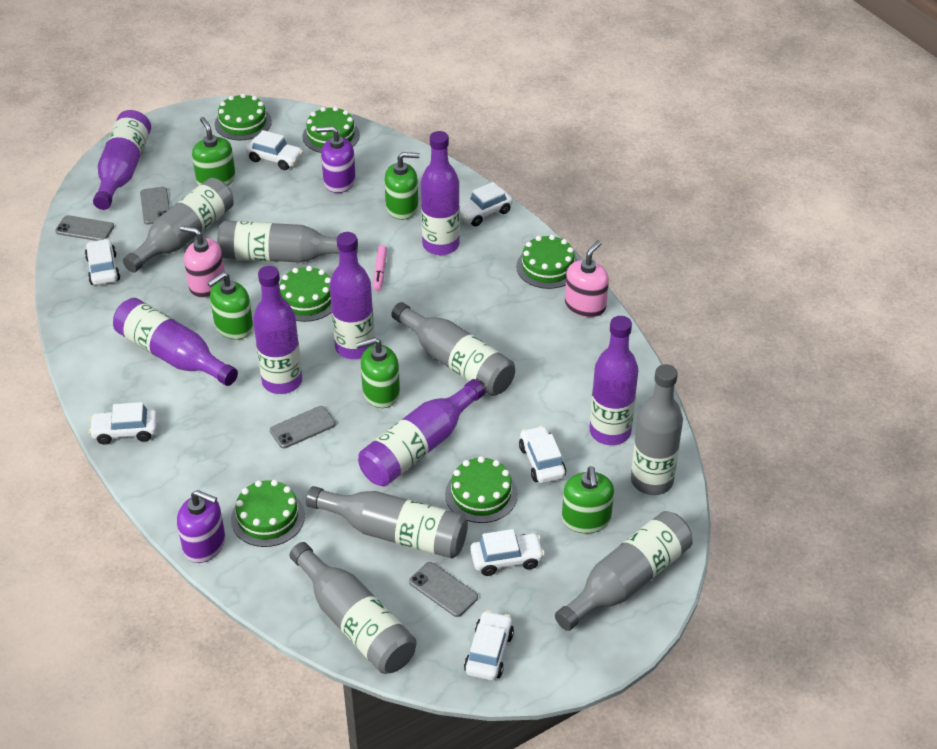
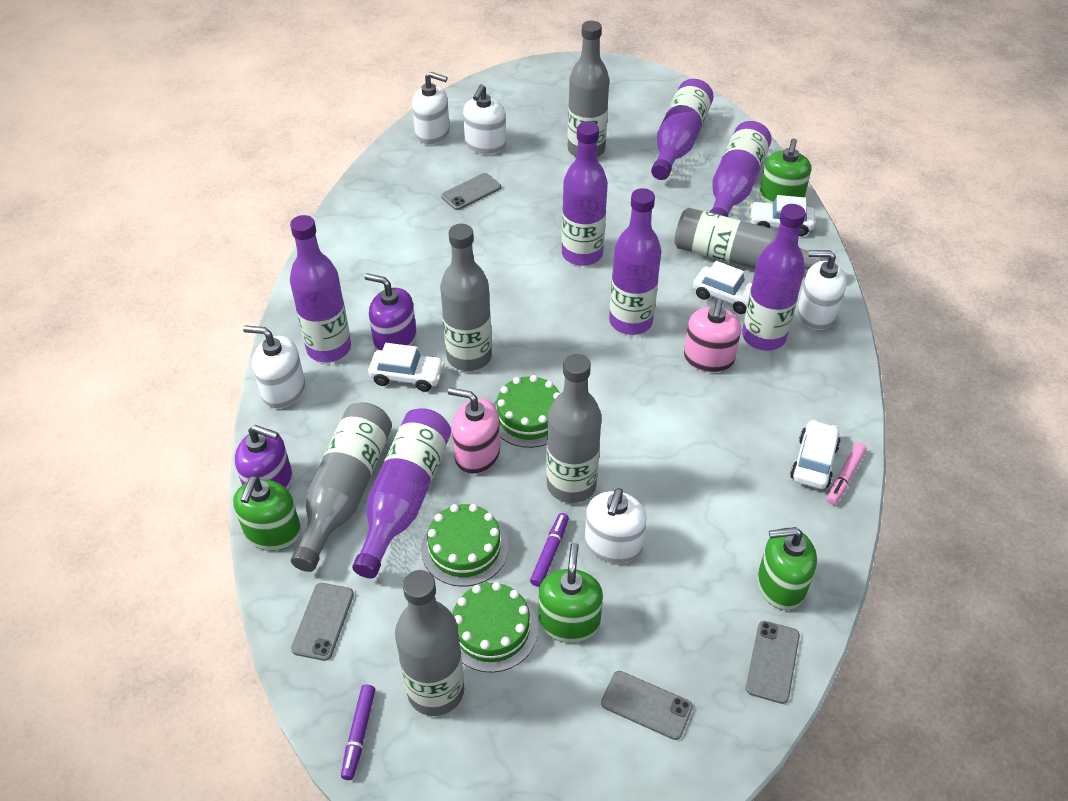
green cake: 6 -> 3
green soap dispenser: 5 -> 4
grey bottle: 7 -> 6
purple marker: 0 -> 2
white car: 7 -> 4
white soap dispenser: 0 -> 5

